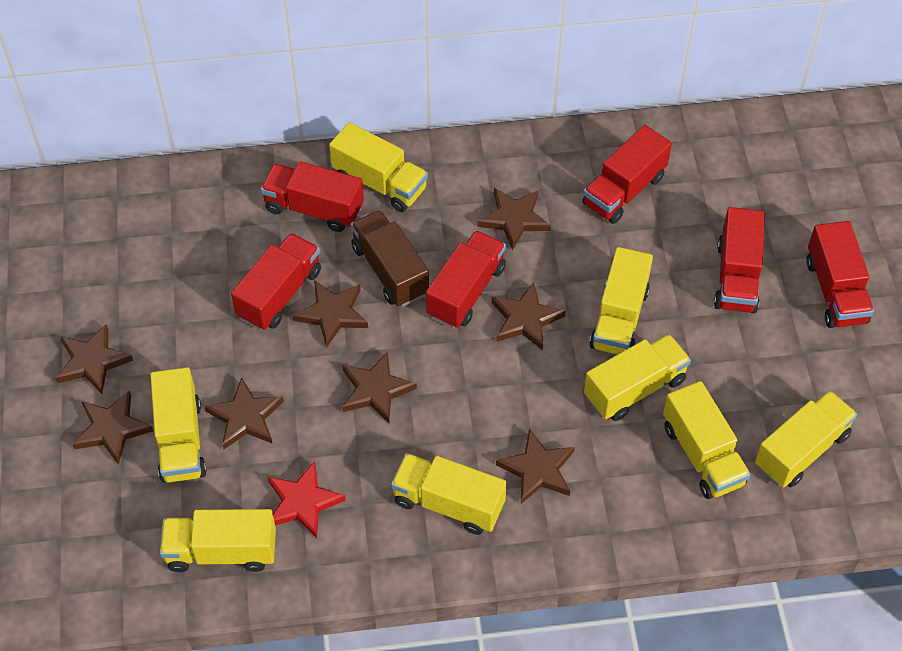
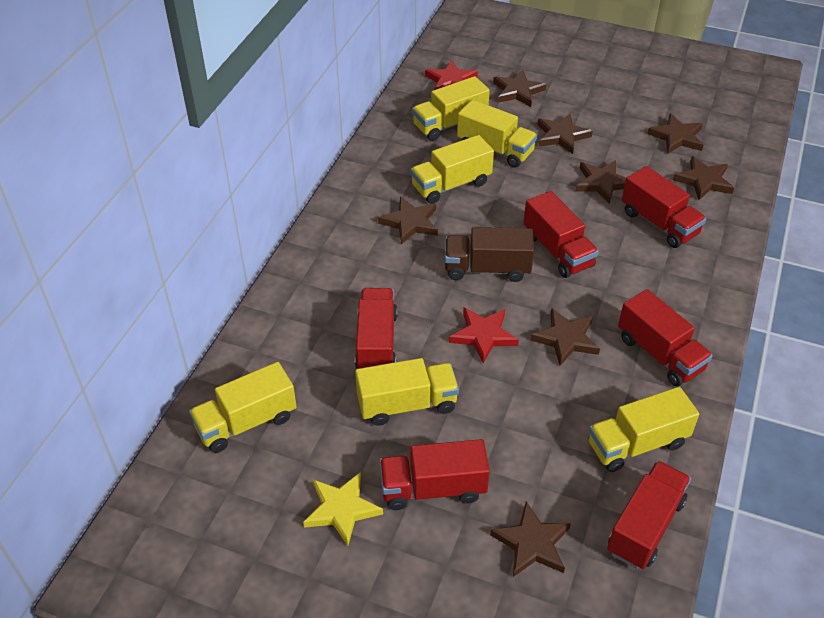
red star: 1 -> 2
yellow star: 0 -> 1
yellow truck: 8 -> 6

